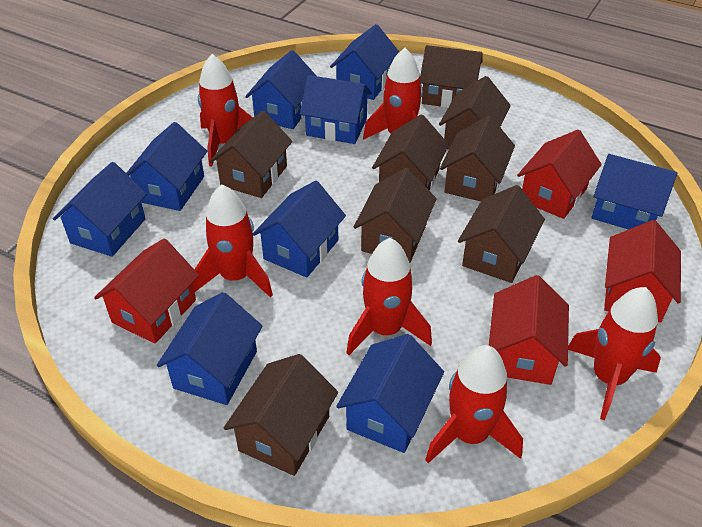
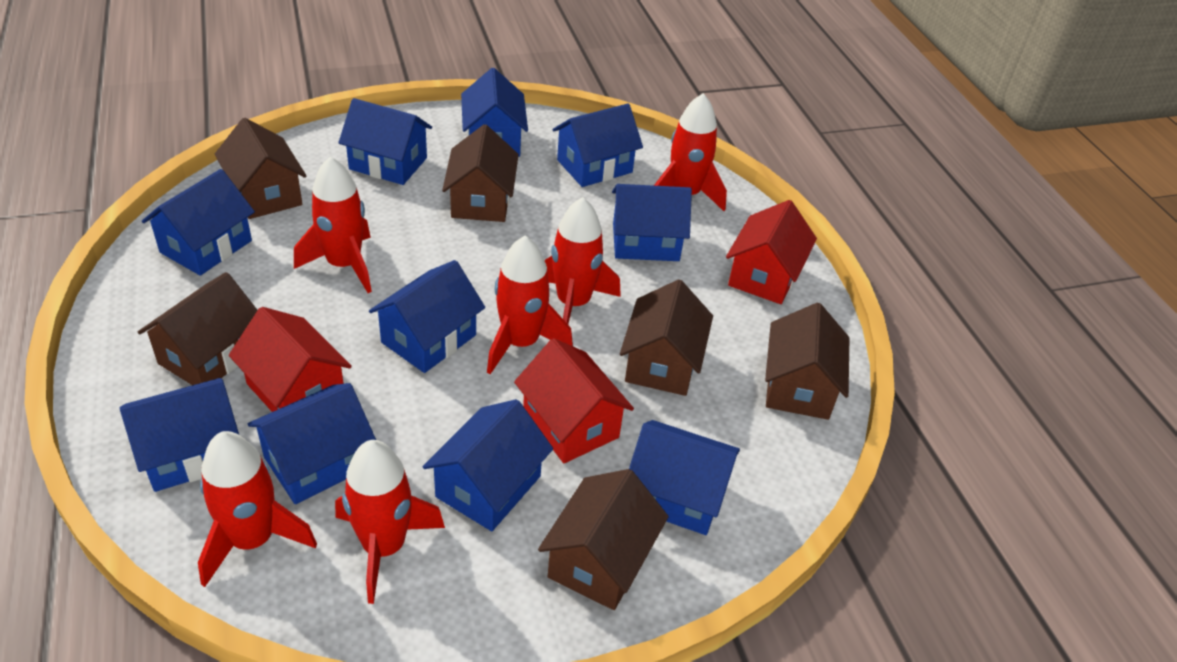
blue house: 9 -> 10
brown house: 8 -> 6
red house: 4 -> 3

